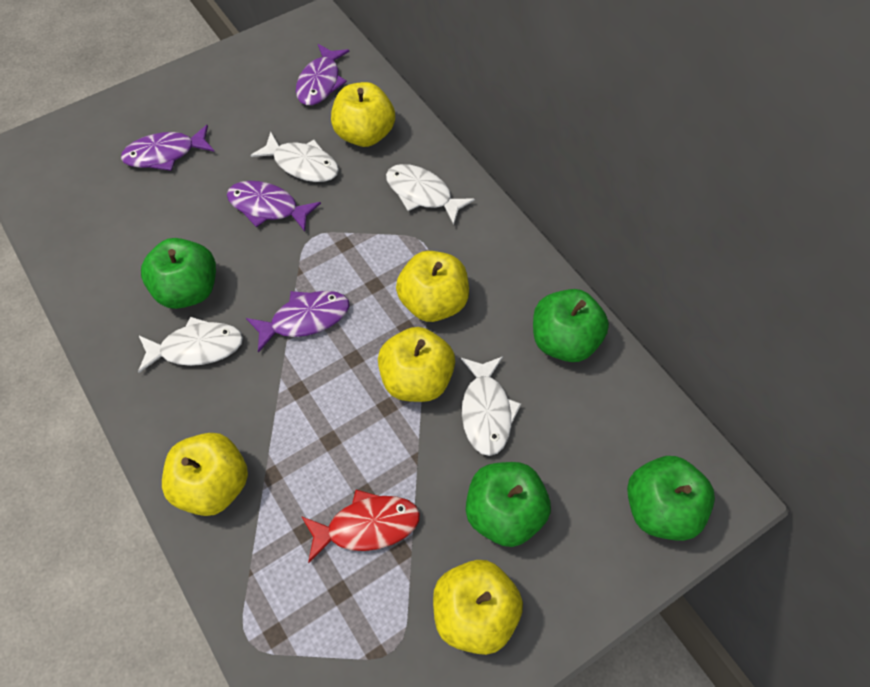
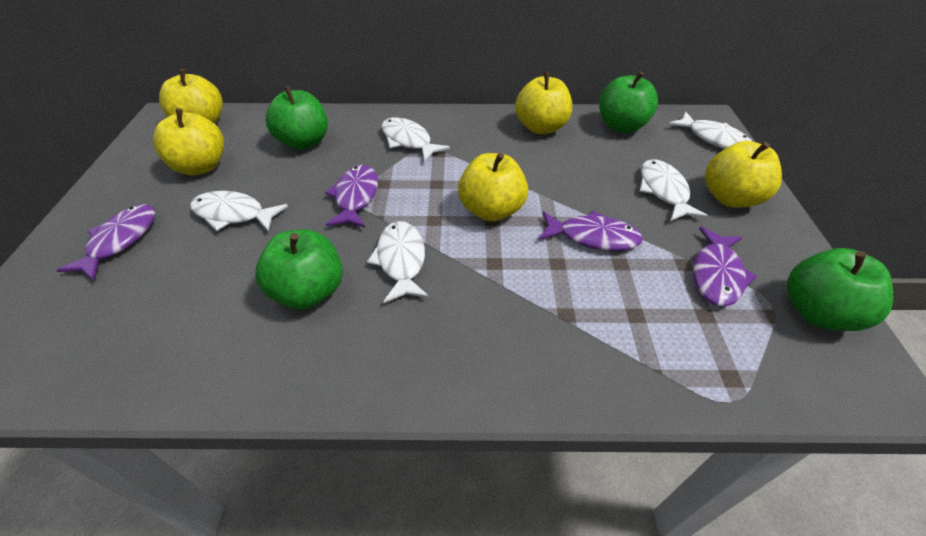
red fish: 1 -> 0
white fish: 4 -> 5

